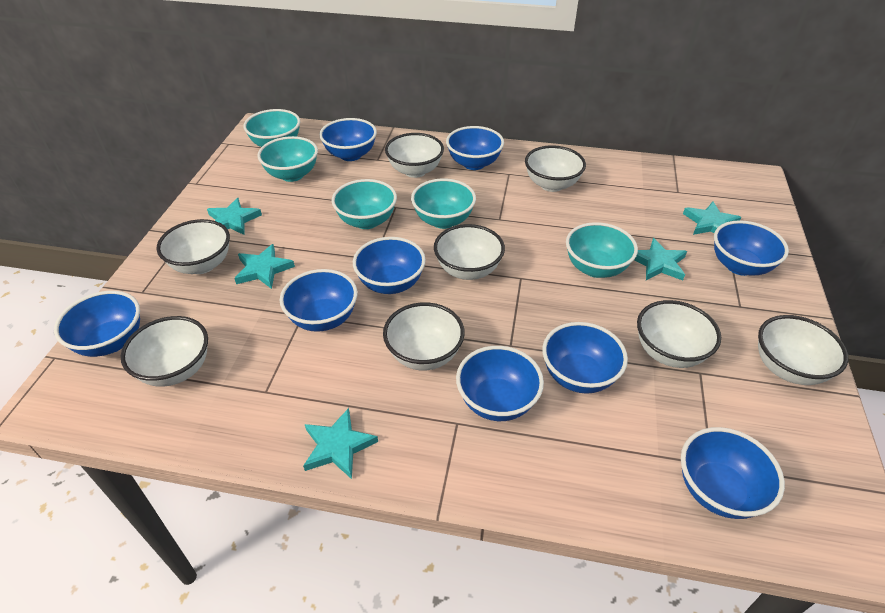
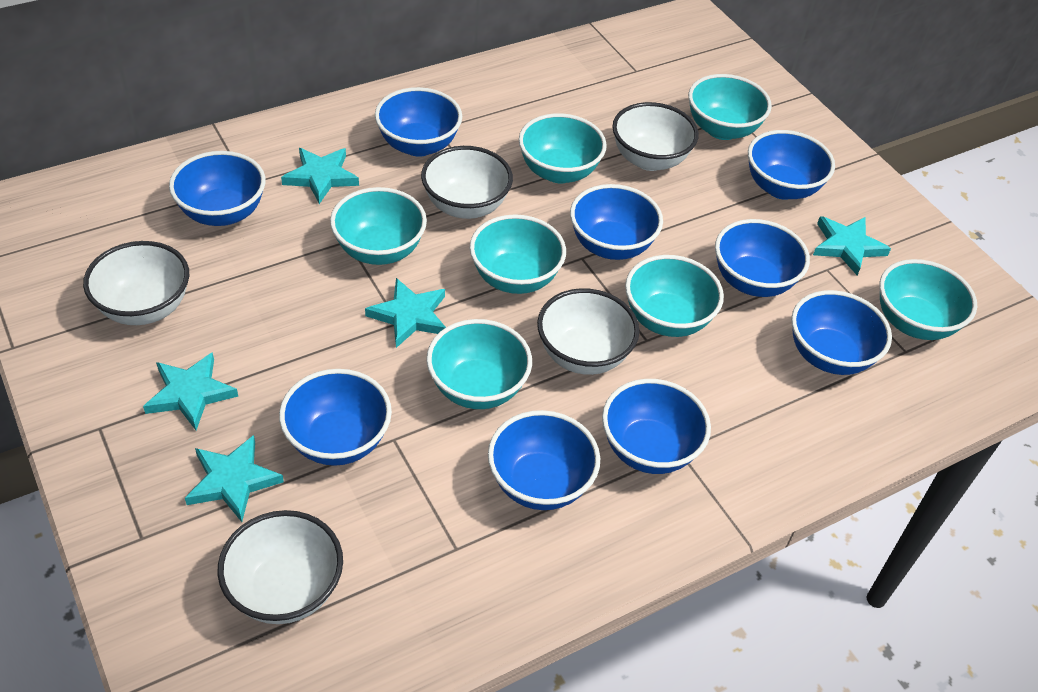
turquoise bowl: 5 -> 7
white bowl: 8 -> 5

